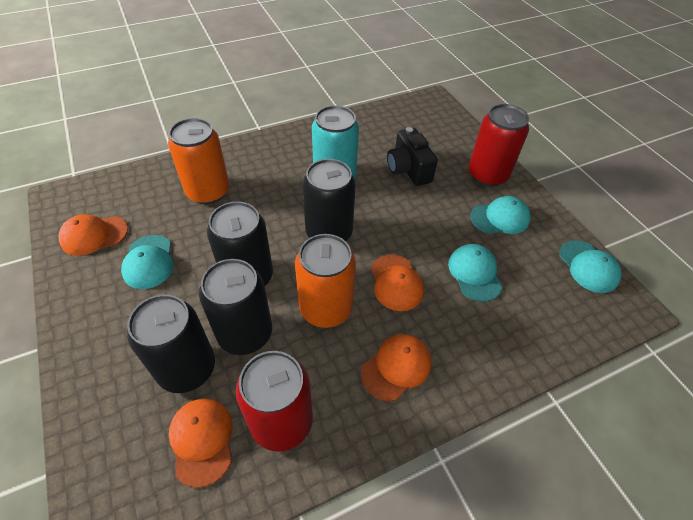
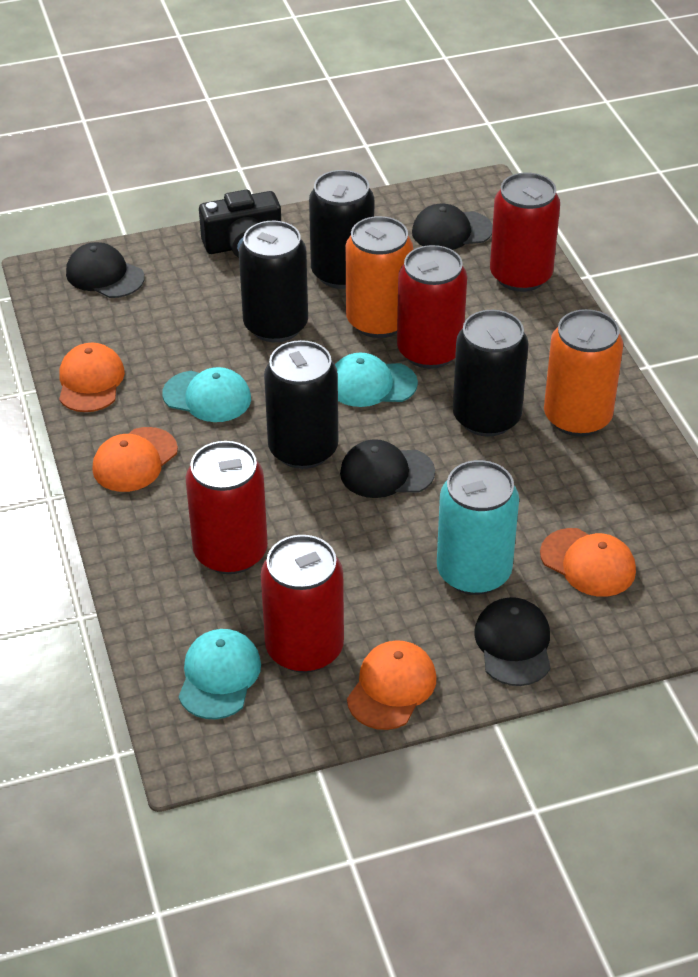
black cap: 0 -> 4
red can: 2 -> 4
turquoise cap: 4 -> 3

